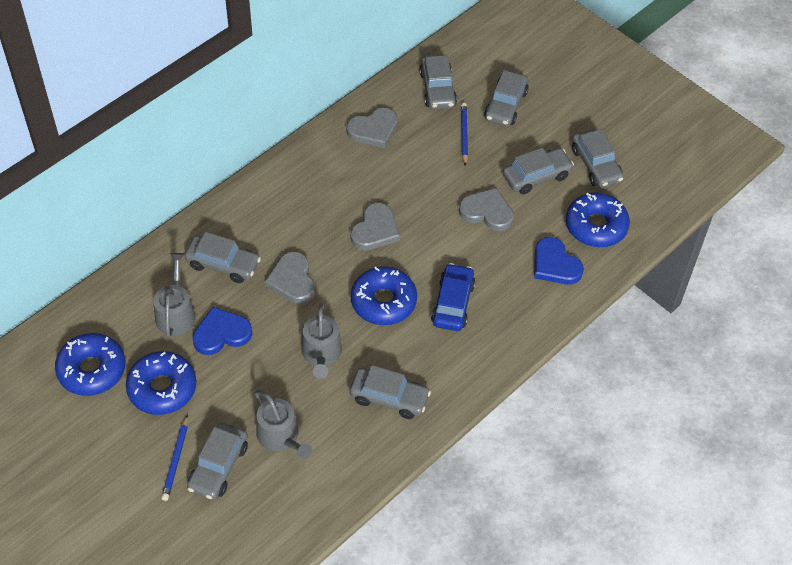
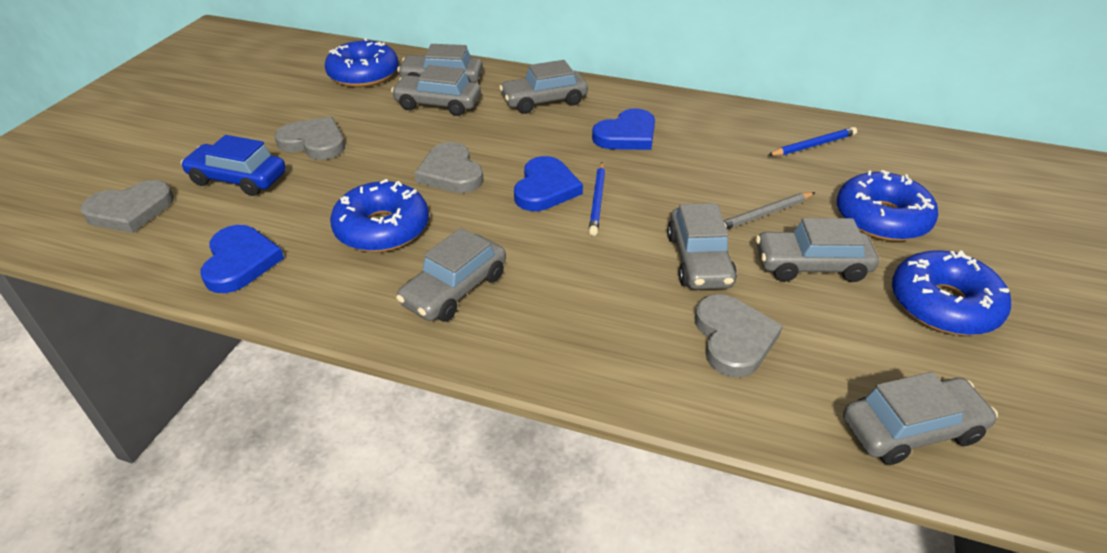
blue heart: 2 -> 3
grey pencil: 0 -> 1
grey watering can: 3 -> 0

